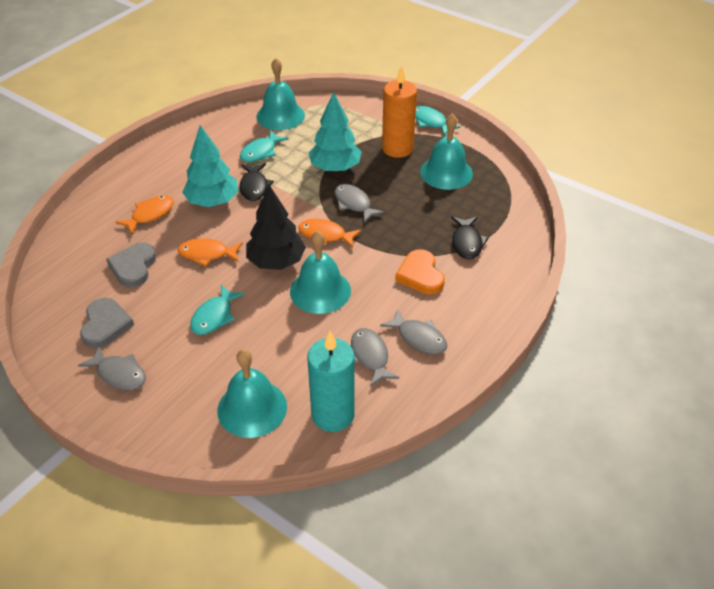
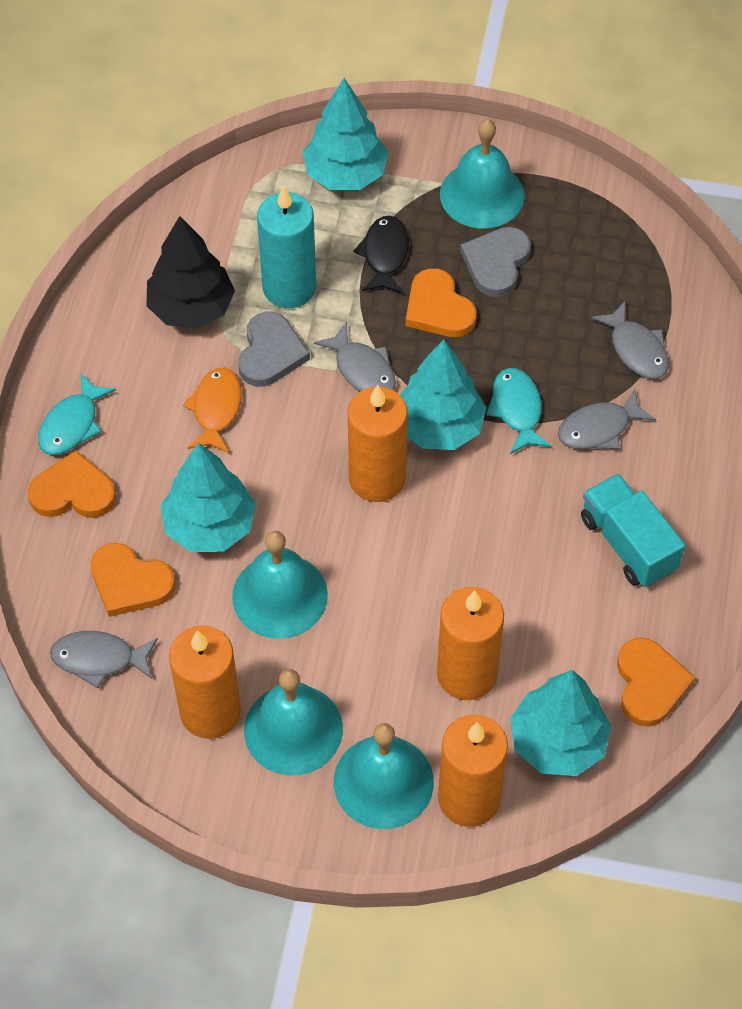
black fish: 2 -> 1
orange candle: 1 -> 4
orange fish: 3 -> 1
orange heart: 1 -> 4
turquoise fish: 3 -> 2
turquoise tree: 2 -> 4
turquoise truck: 0 -> 1

